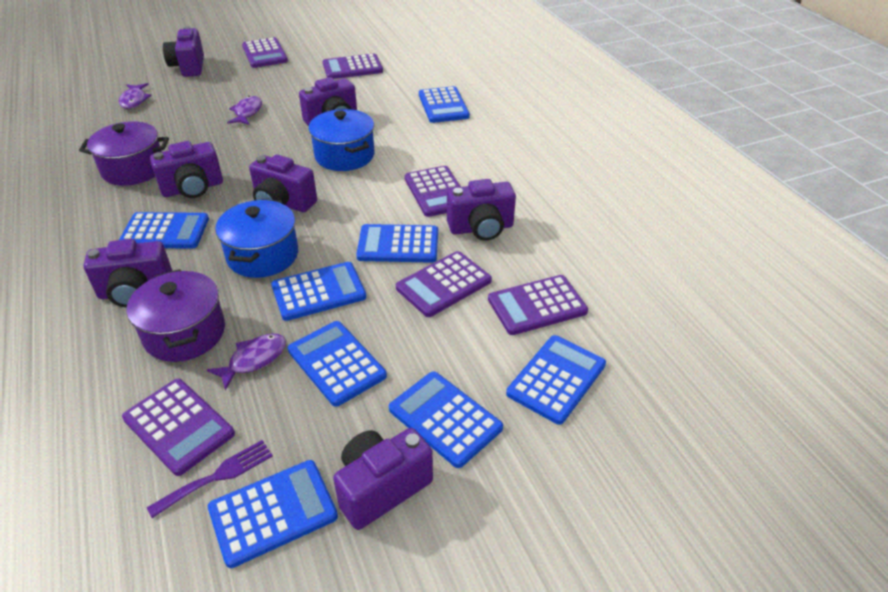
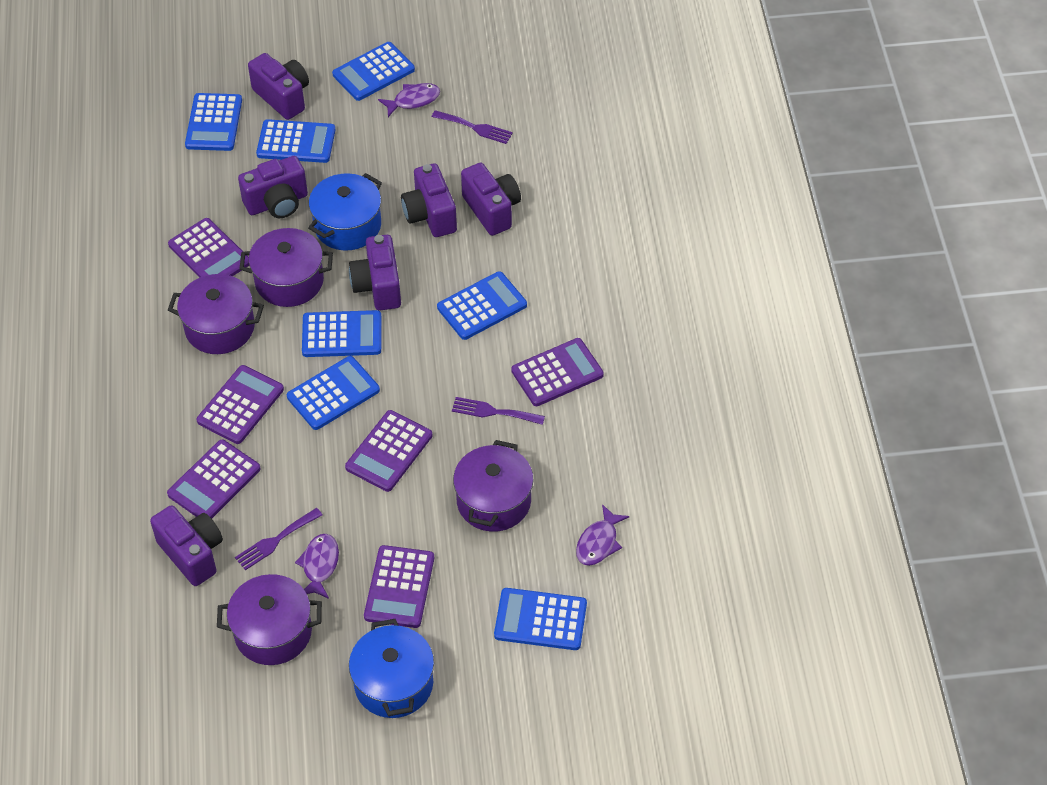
blue calculator: 8 -> 7
purple camera: 7 -> 6
purple fork: 1 -> 3
purple pot: 2 -> 4

